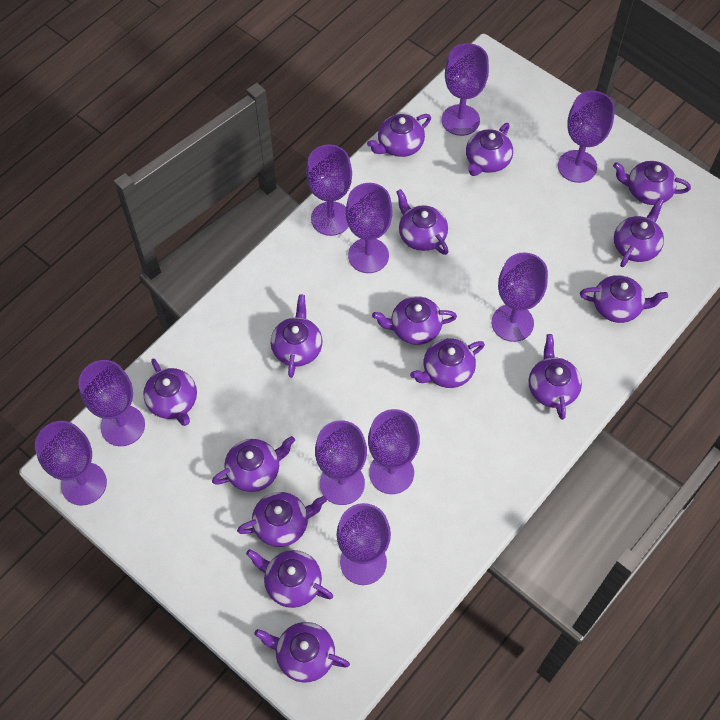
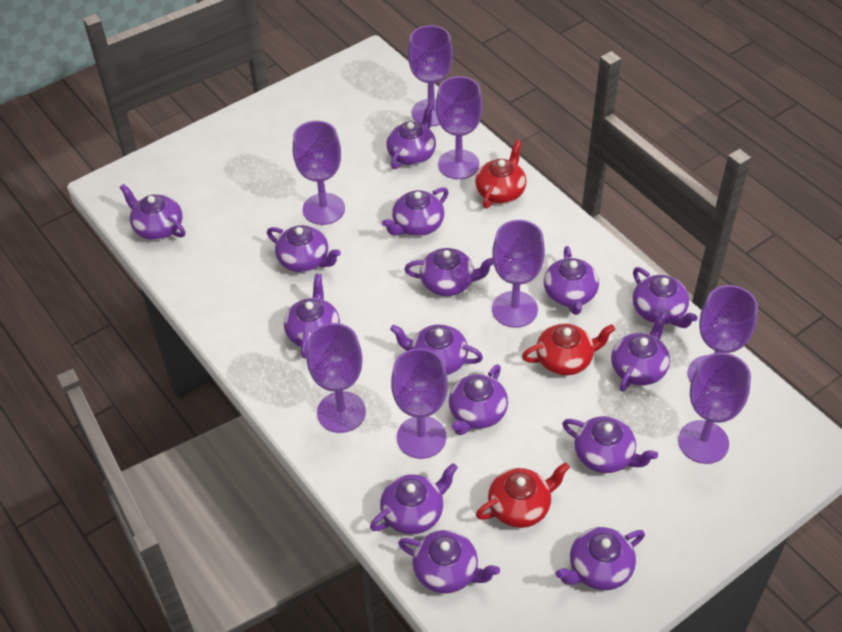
purple goblet: 10 -> 8
red teapot: 0 -> 3

